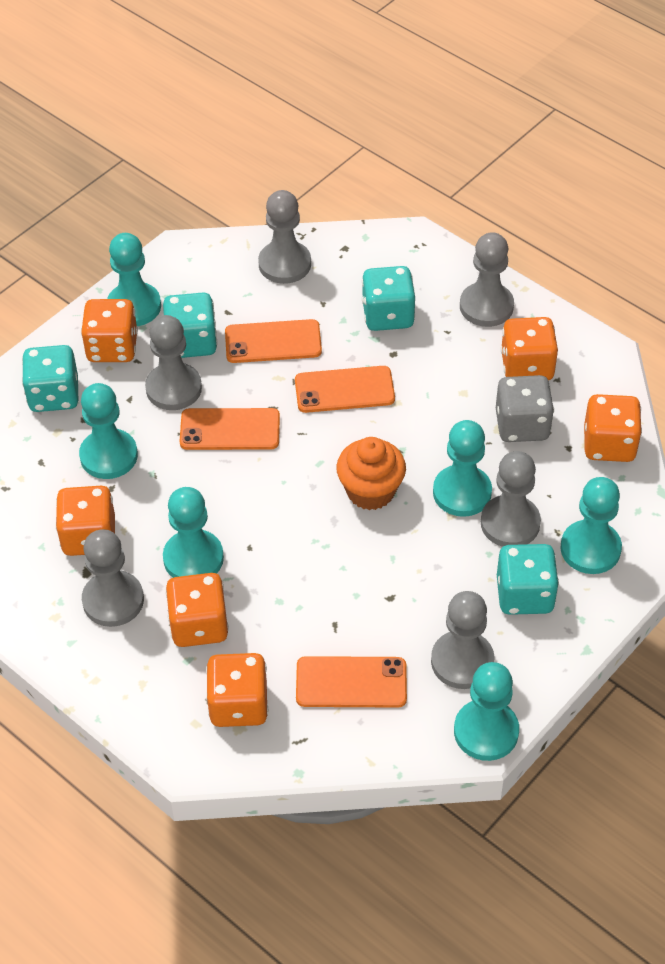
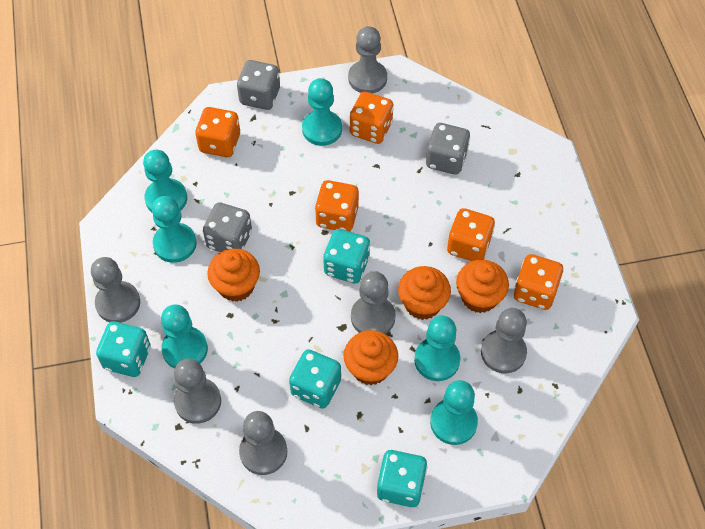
grey dice: 1 -> 3
orange cupcake: 1 -> 4
orange dice: 6 -> 5
orange phone: 4 -> 0

